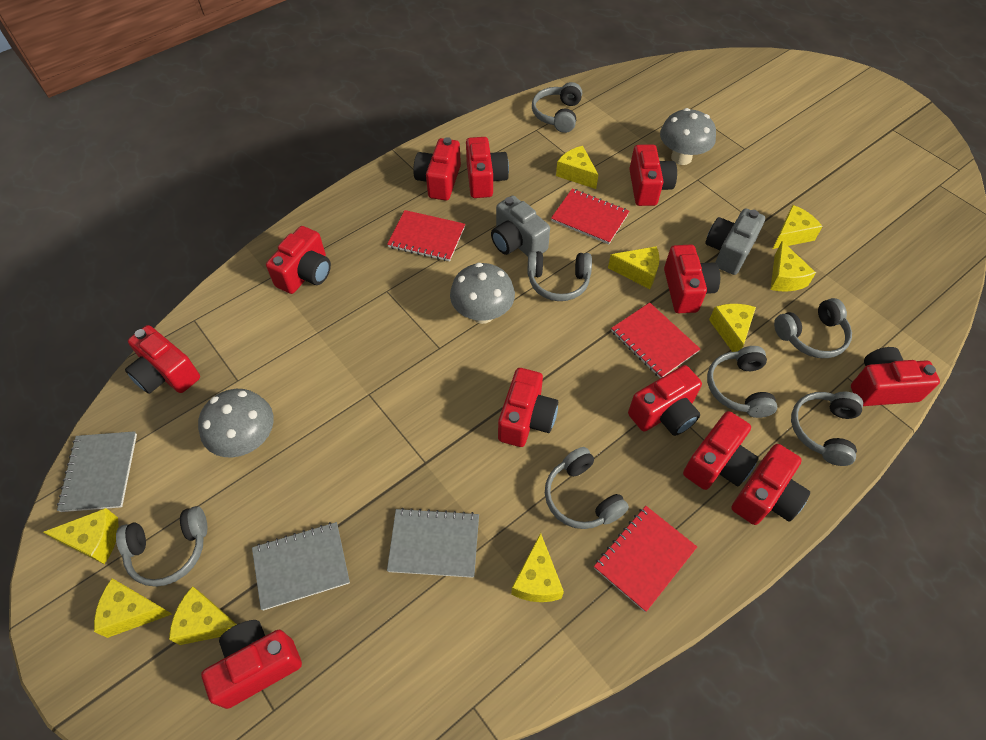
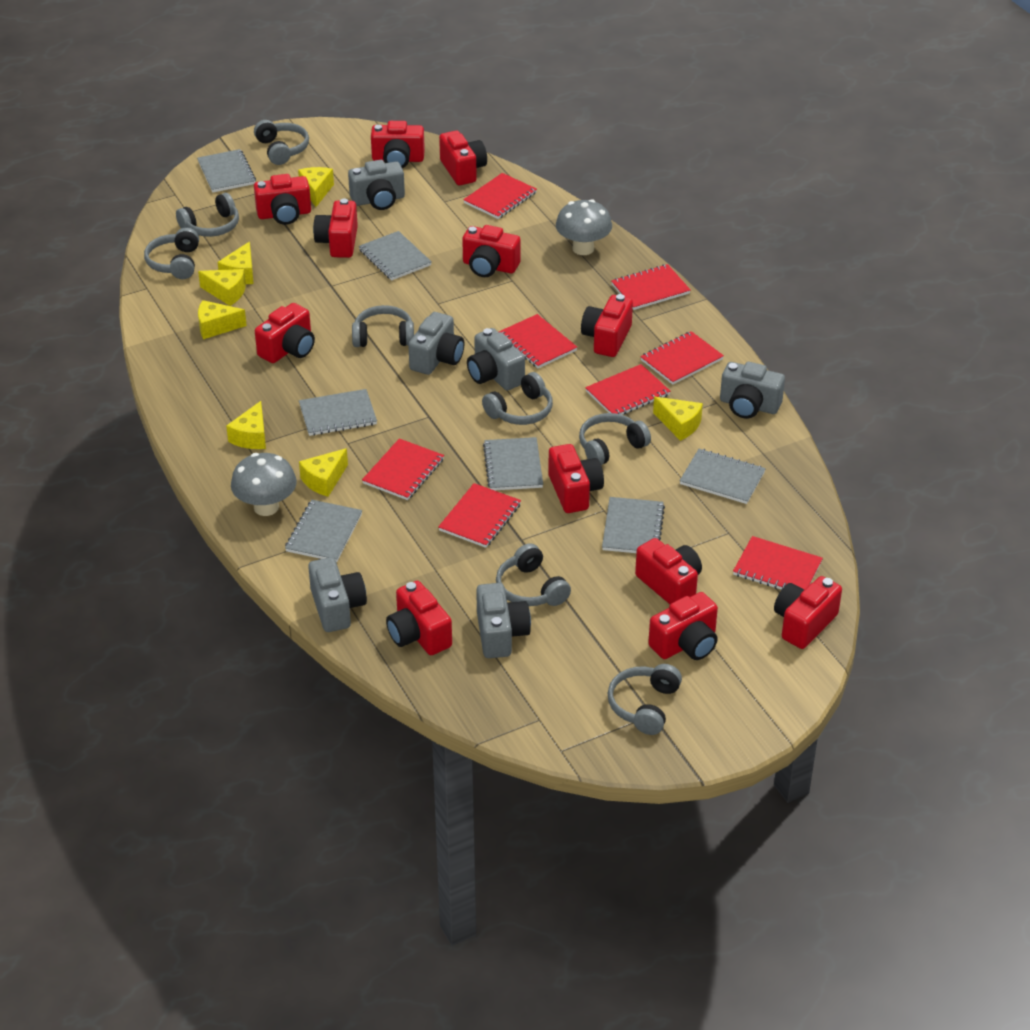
grey camera: 2 -> 6
grey headphones: 7 -> 8
grey mushroom: 3 -> 2
grey notebook: 3 -> 7
red notebook: 4 -> 8
yellow cheese: 9 -> 7

